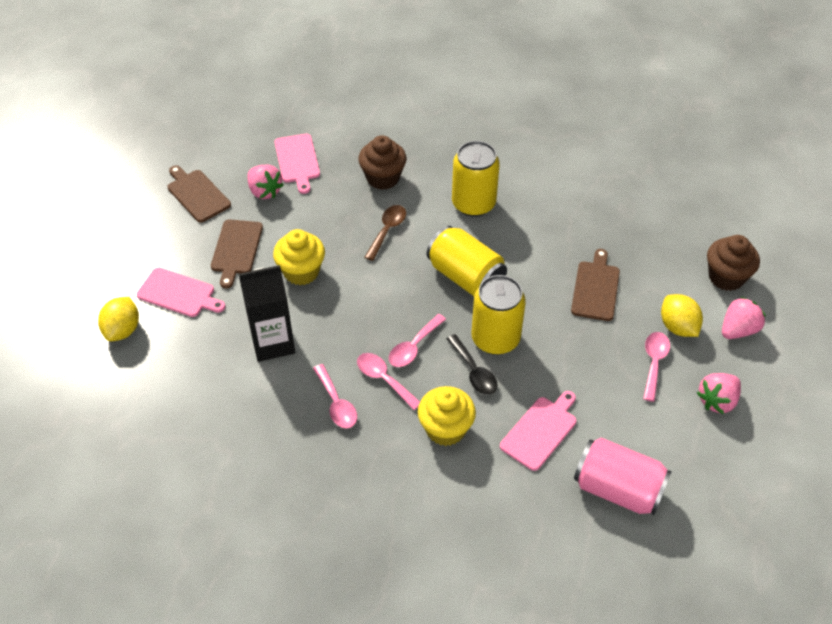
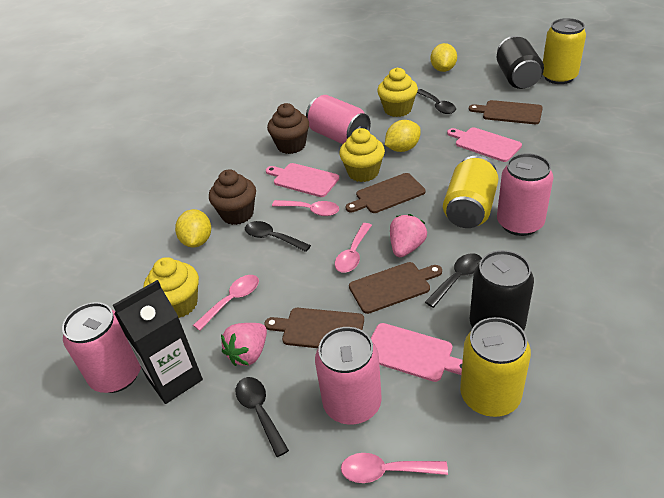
black can: 0 -> 2
black spoon: 1 -> 4
brown cutting board: 3 -> 4
brown spoon: 1 -> 0
pink can: 1 -> 4
pink strawberry: 3 -> 2
yellow cupcake: 2 -> 3
yellow lemon: 2 -> 3

